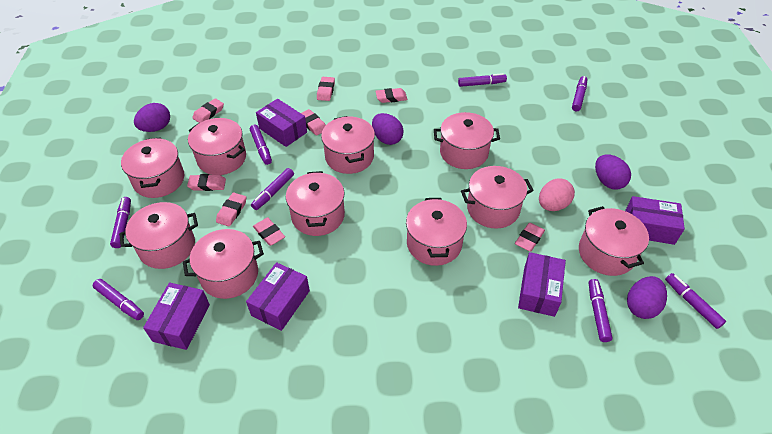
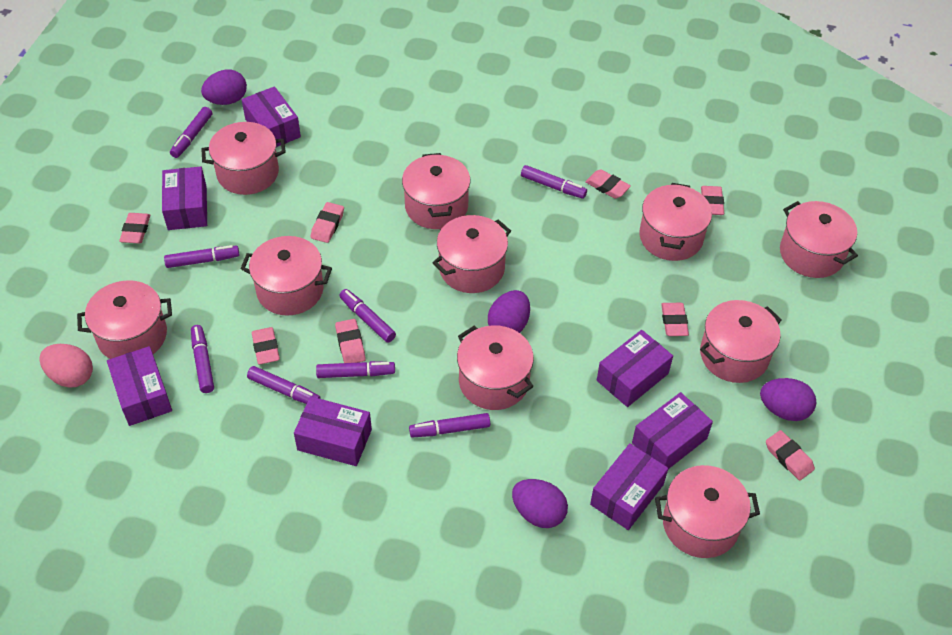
purple box: 5 -> 7

